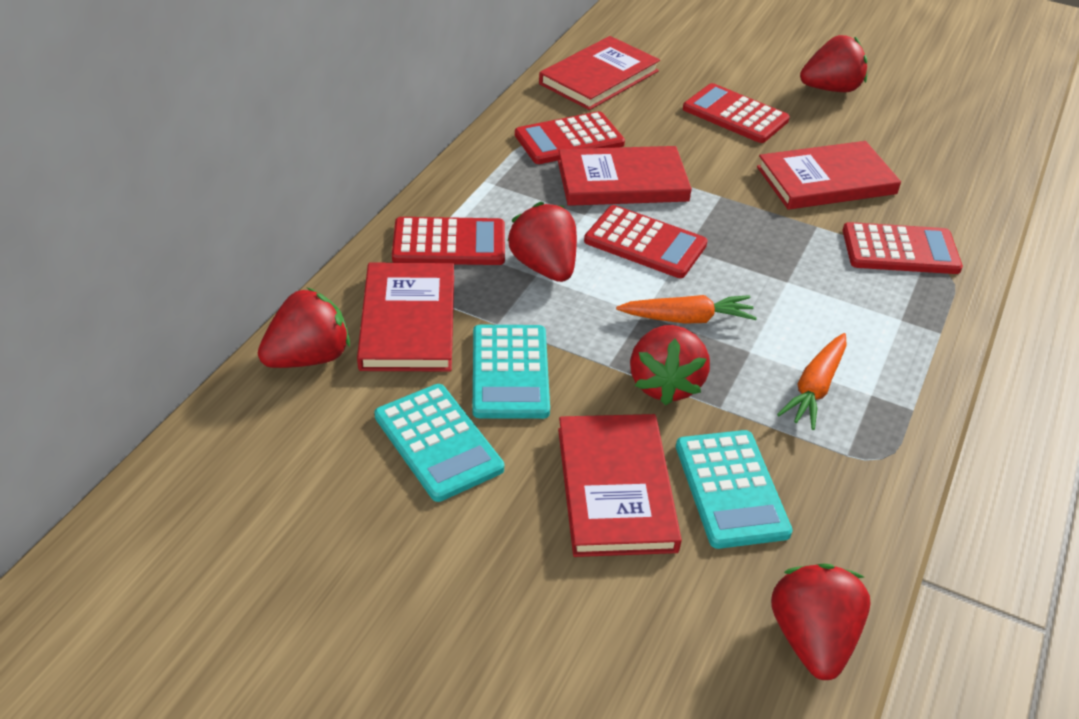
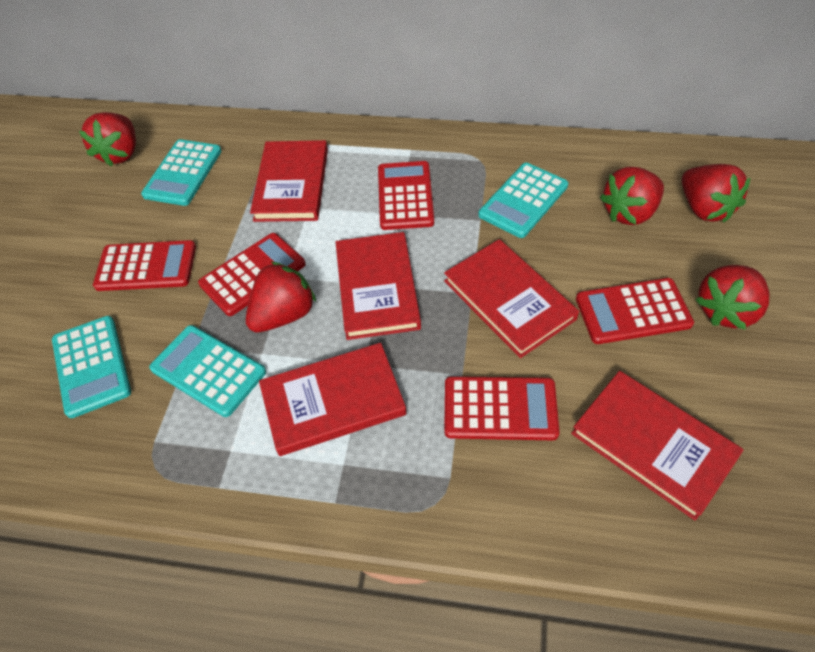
orange carrot: 2 -> 0
turquoise calculator: 3 -> 4

